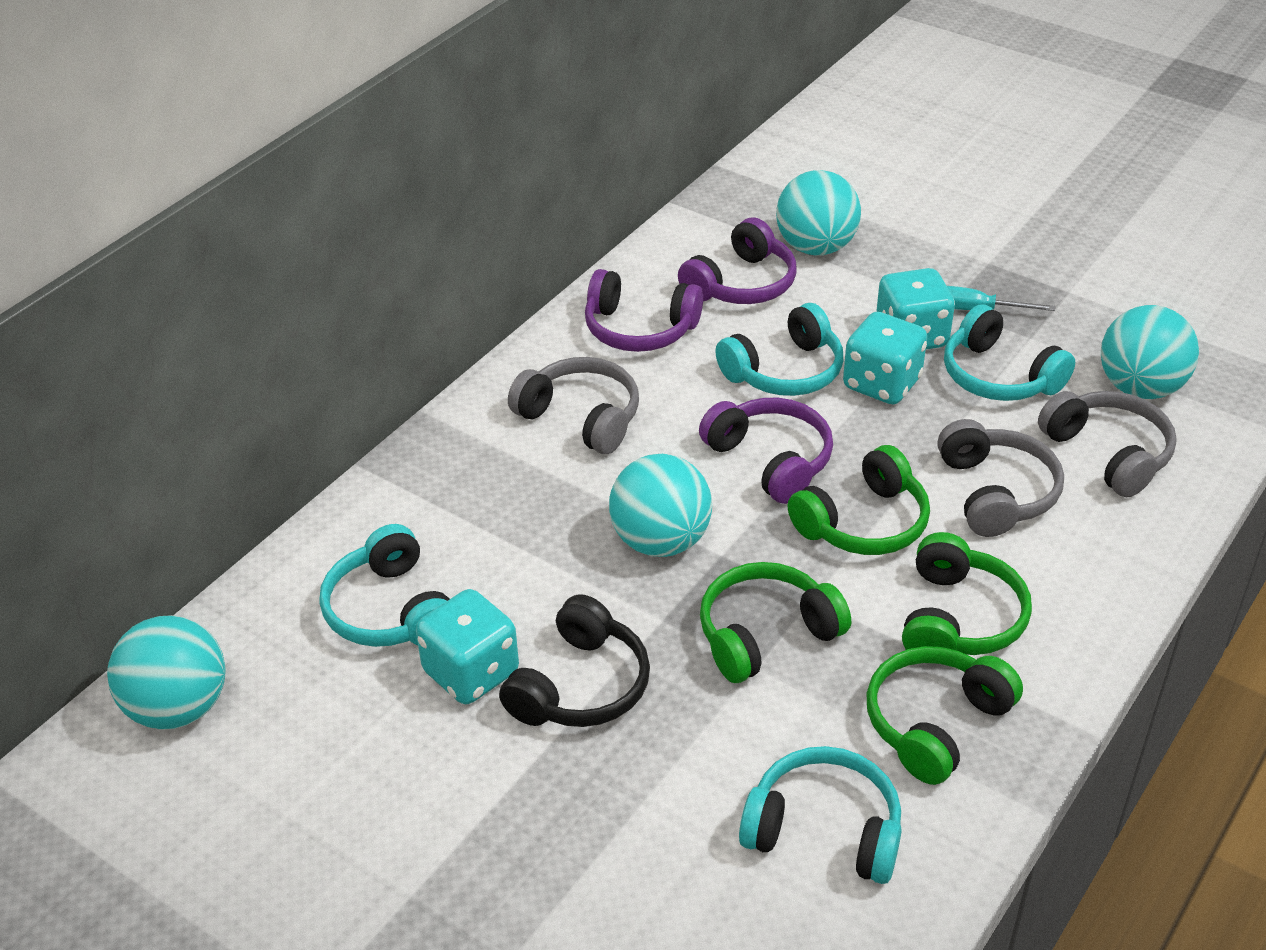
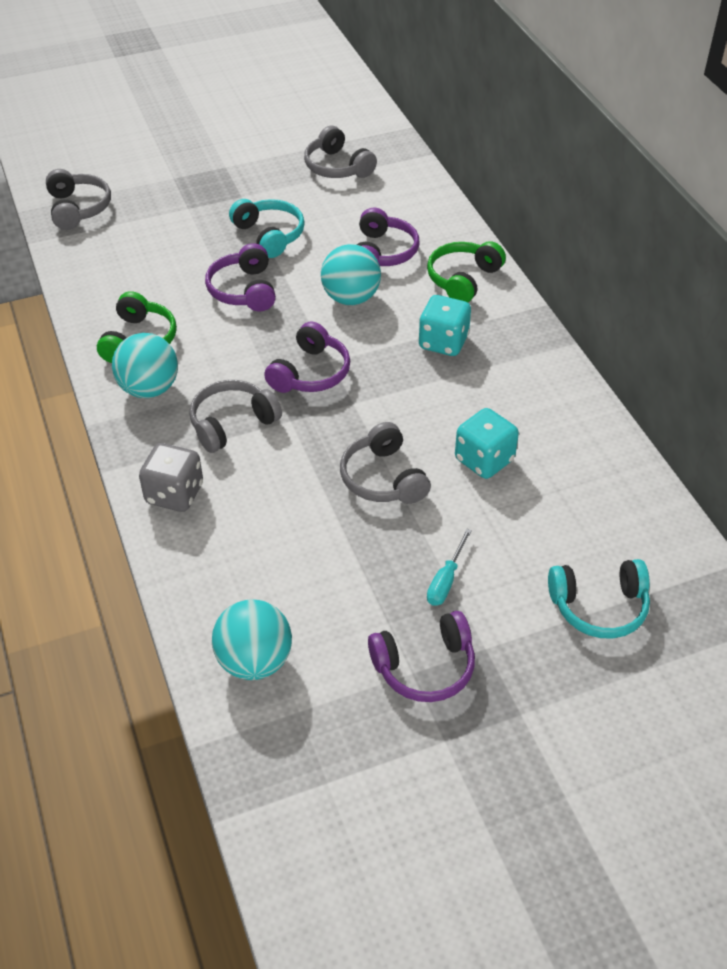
black headphones: 1 -> 0
green headphones: 4 -> 2
grey dice: 0 -> 1
grey headphones: 3 -> 4
purple headphones: 3 -> 4
turquoise ball: 4 -> 3
turquoise dice: 3 -> 2
turquoise headphones: 4 -> 2

